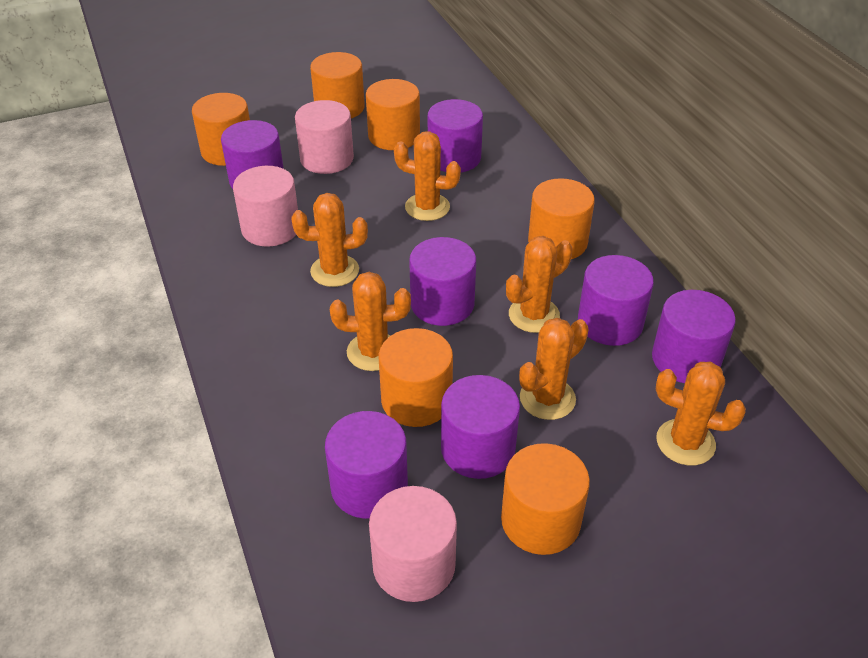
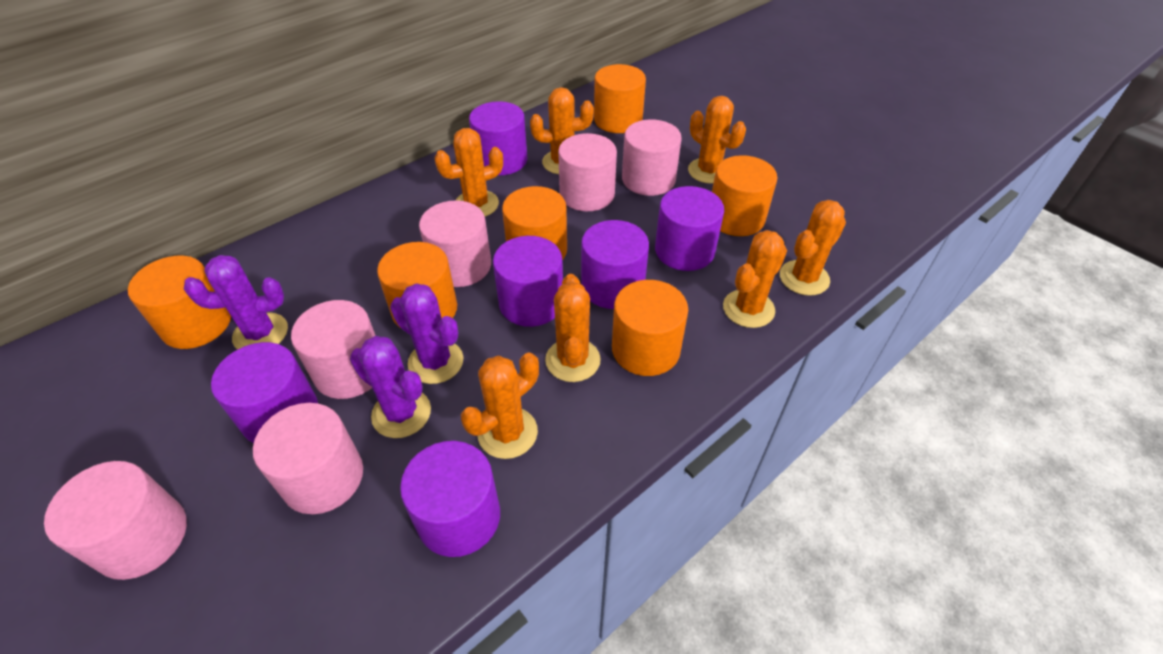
orange cactus: 6 -> 7
pink cylinder: 3 -> 6
purple cactus: 0 -> 3
purple cylinder: 7 -> 6

